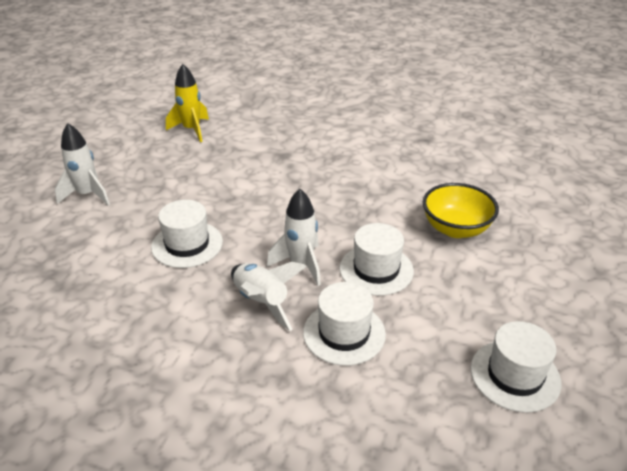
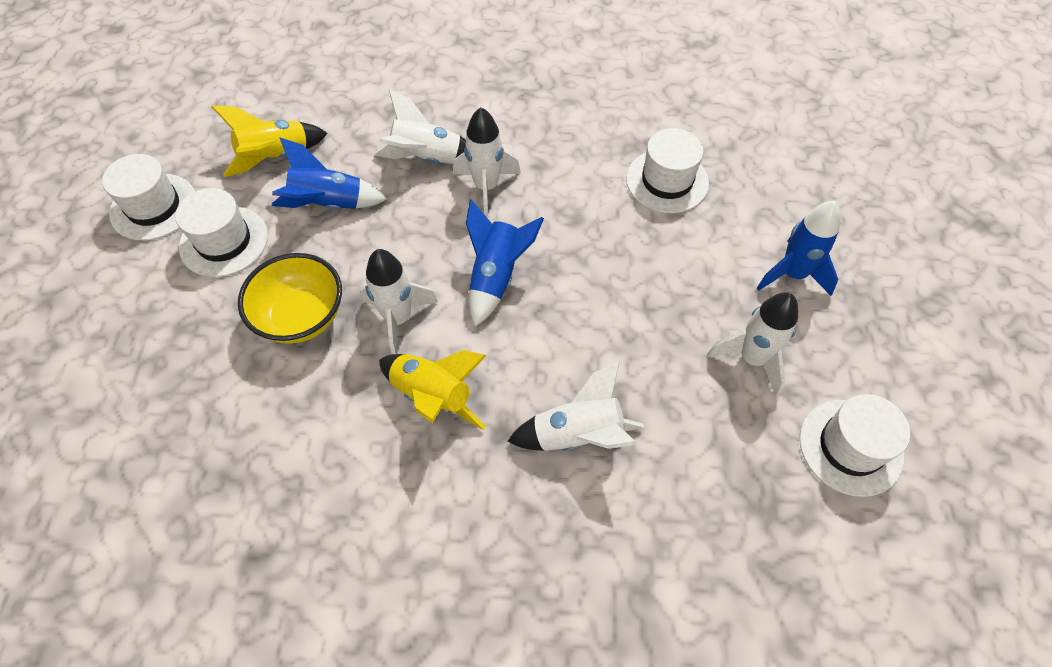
blue rocket: 0 -> 3
white rocket: 3 -> 5
yellow rocket: 1 -> 2

